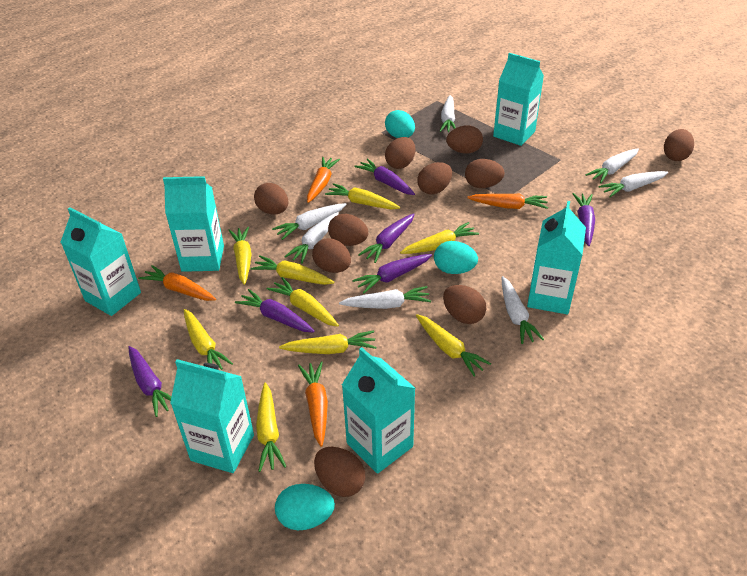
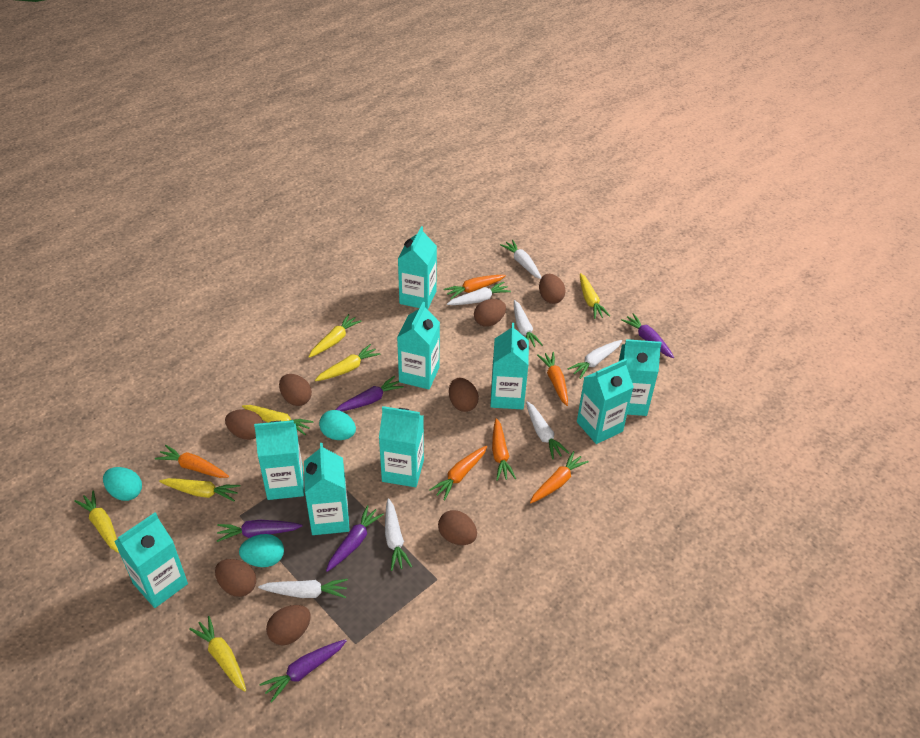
brown egg: 10 -> 8
orange carrot: 4 -> 6
purple carrot: 6 -> 5
turquoise carton: 6 -> 9
yellow carrot: 9 -> 7

